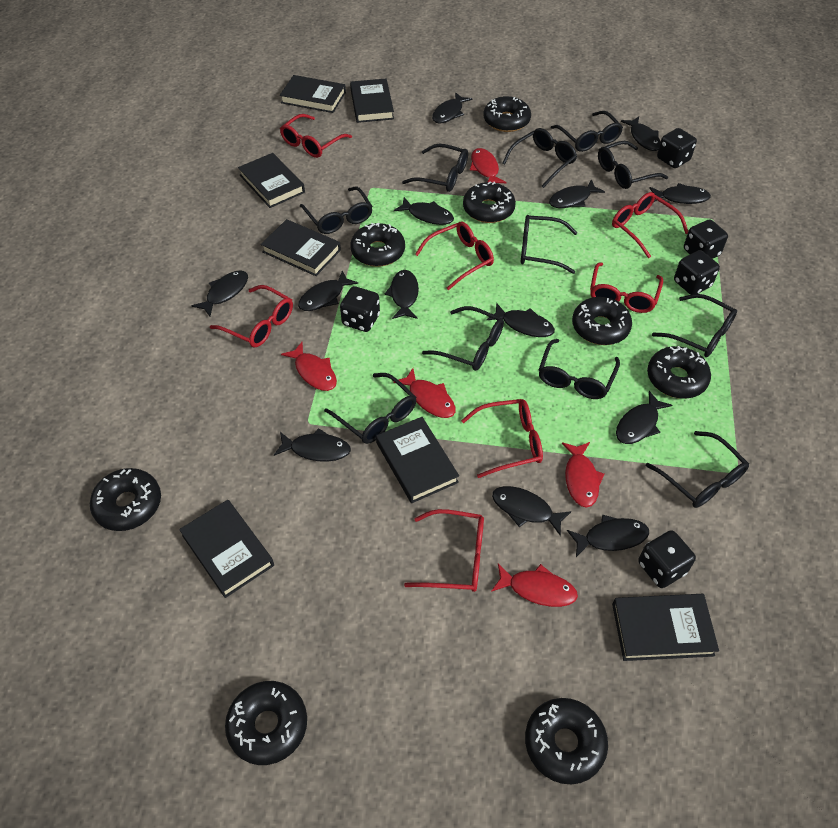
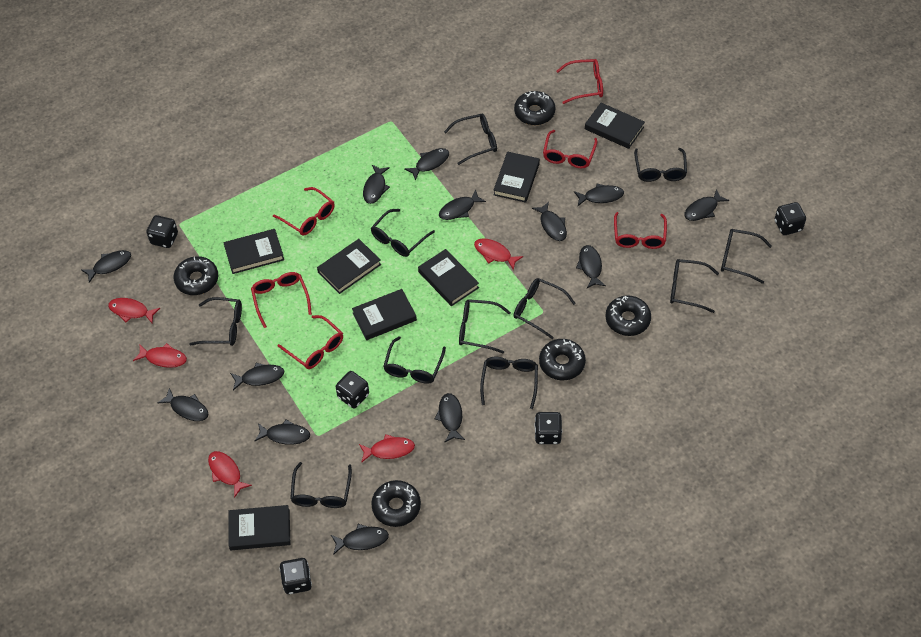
black donut: 8 -> 5
red glasses: 7 -> 6

